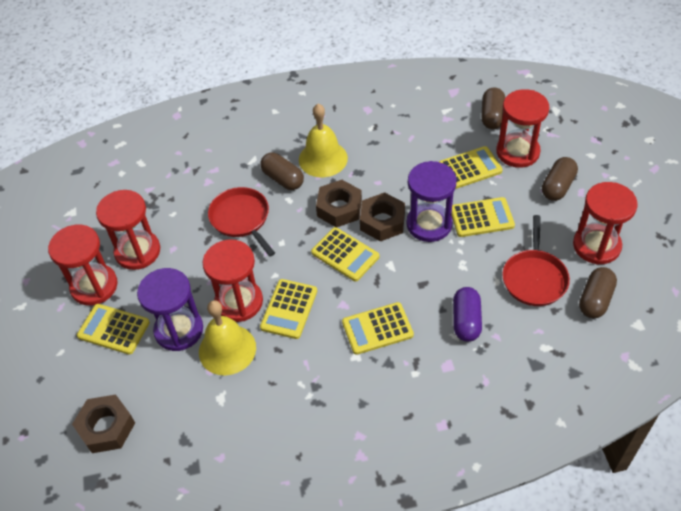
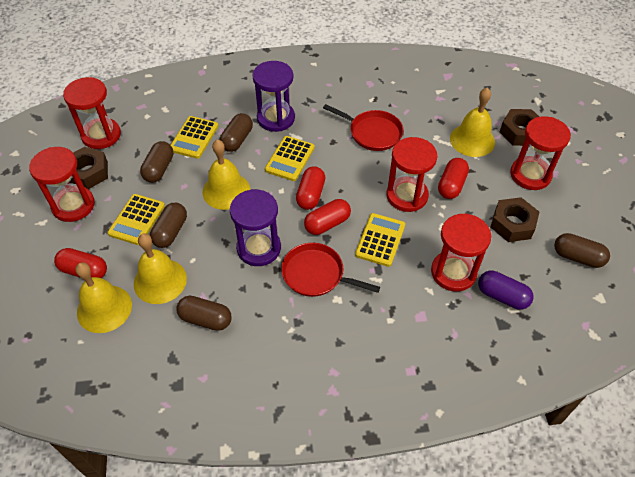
brown capsule: 4 -> 5
red capsule: 0 -> 4
yellow bell: 2 -> 4
yellow calculator: 6 -> 4

